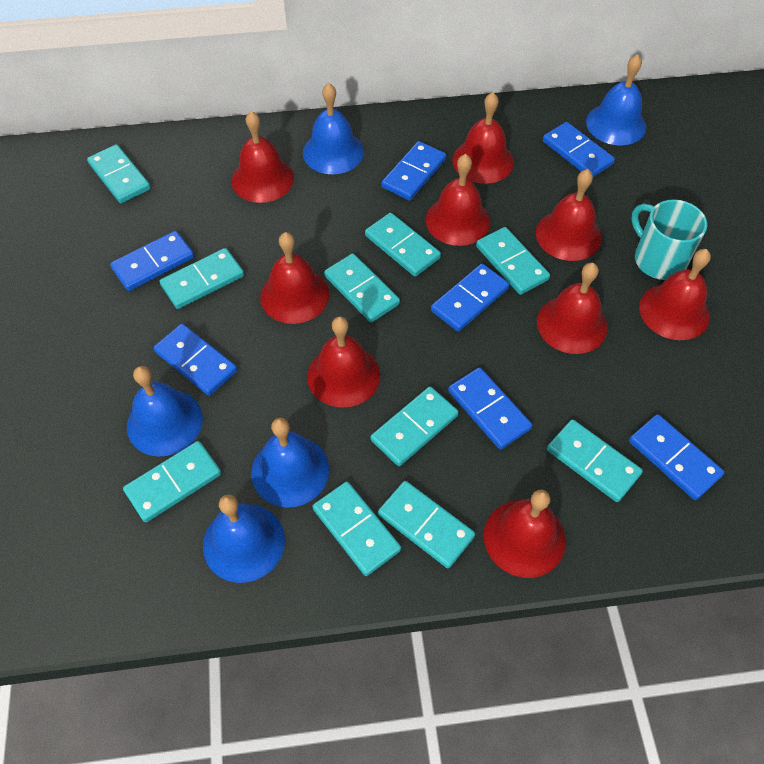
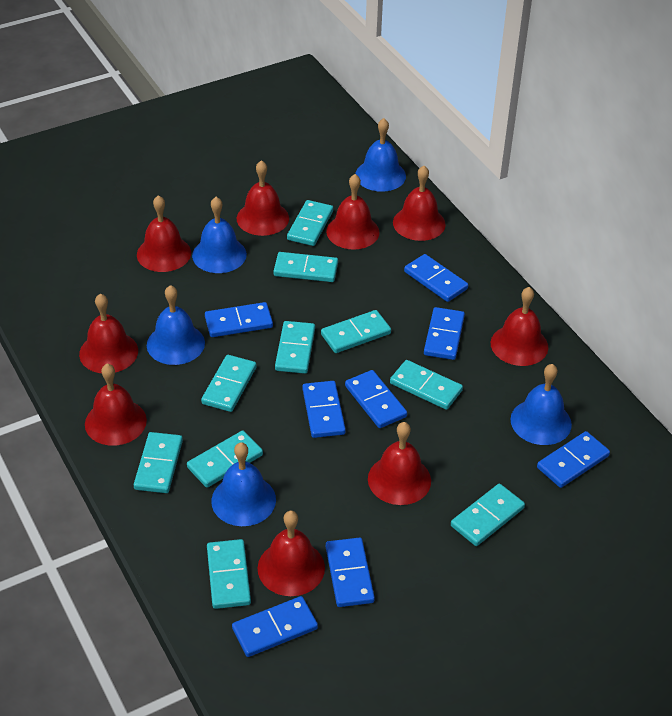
blue domino: 7 -> 8
turquoise mug: 1 -> 0

